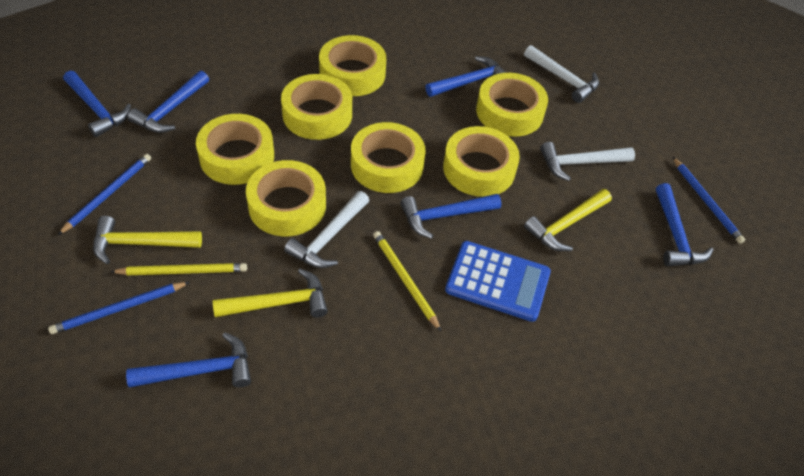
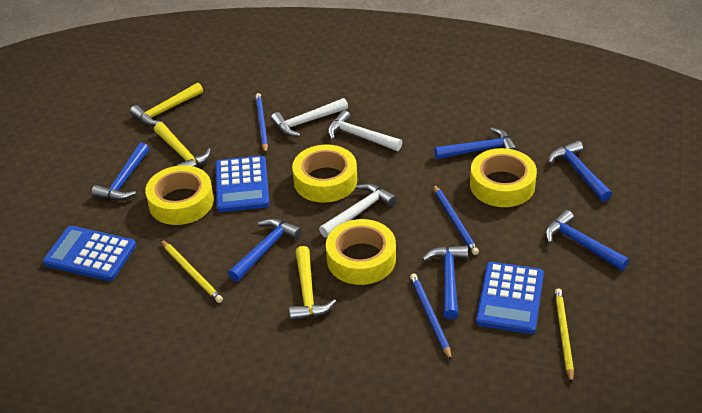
blue calculator: 1 -> 3
yellow tape: 7 -> 4

